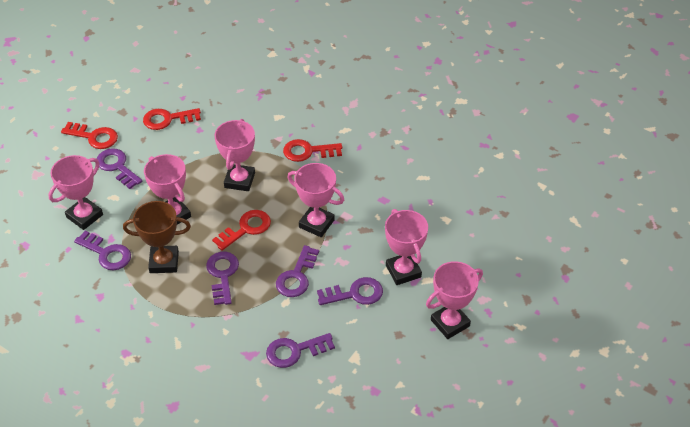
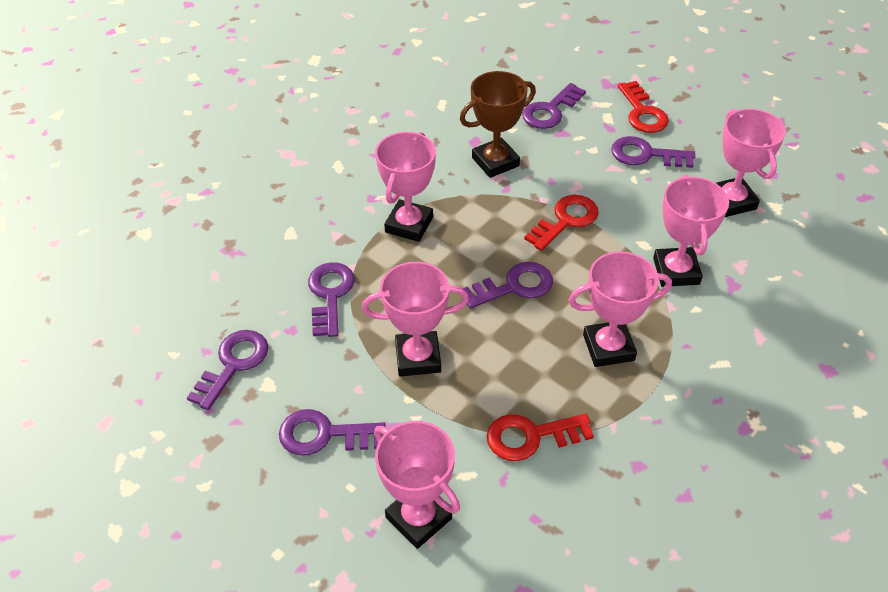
red key: 4 -> 3

